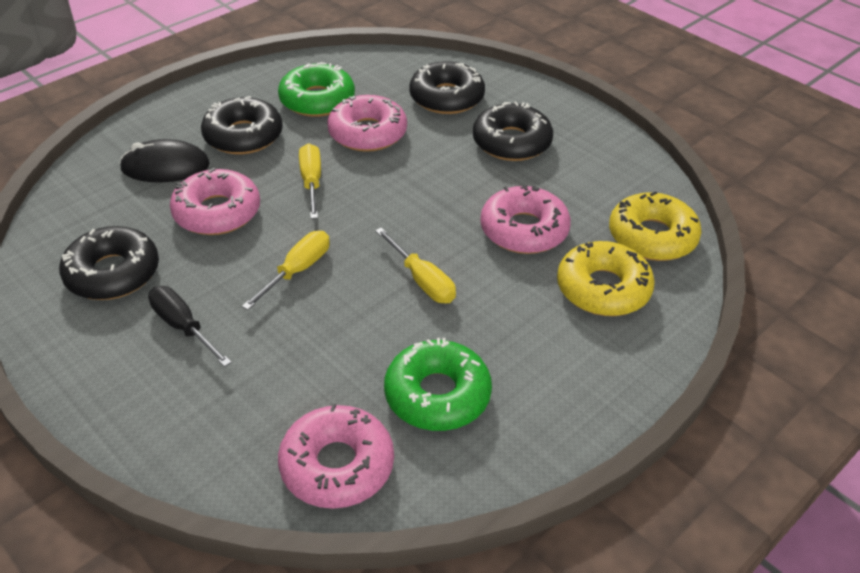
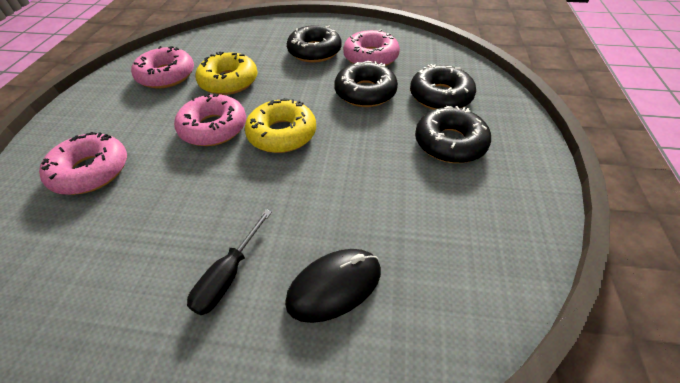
green donut: 2 -> 0
yellow screwdriver: 3 -> 0

